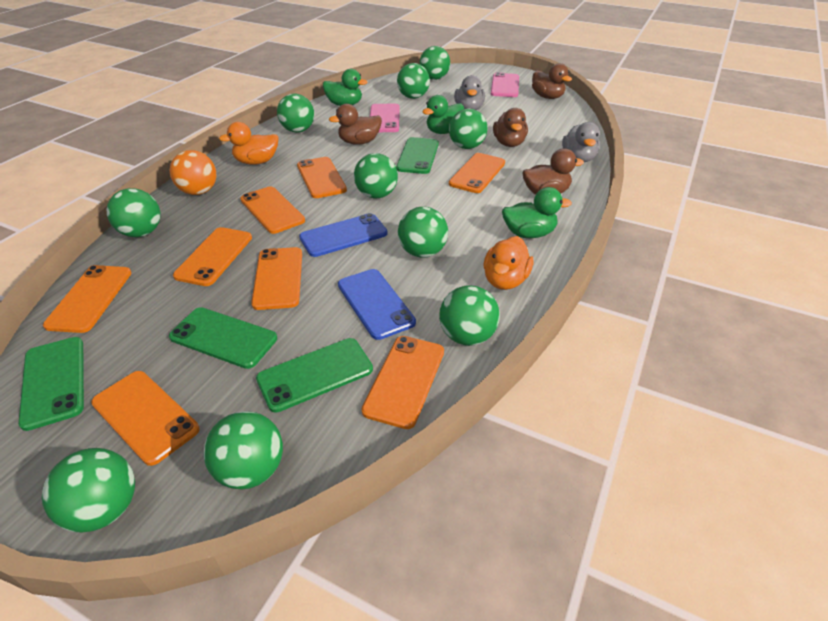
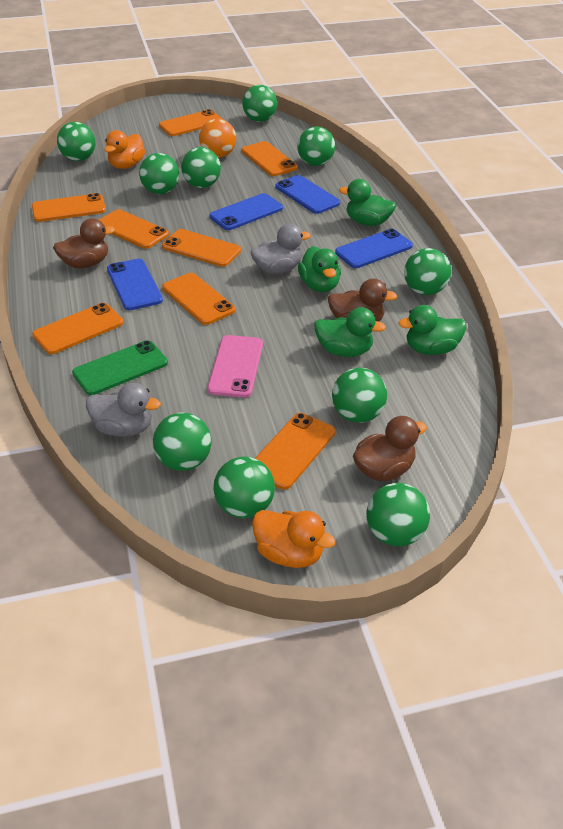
blue phone: 2 -> 4
brown duck: 4 -> 3
green duck: 3 -> 4
green phone: 4 -> 1
pink phone: 2 -> 1

